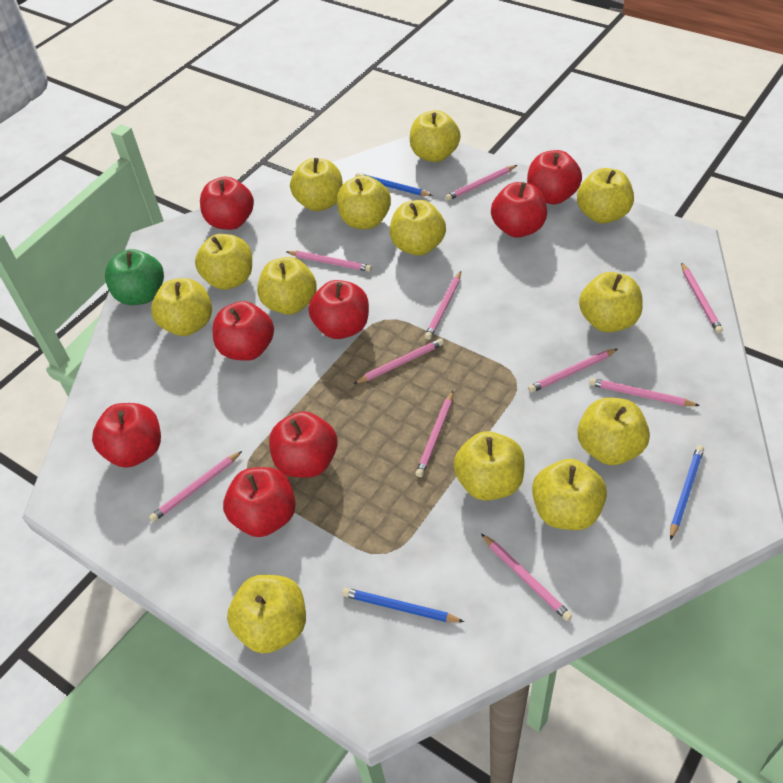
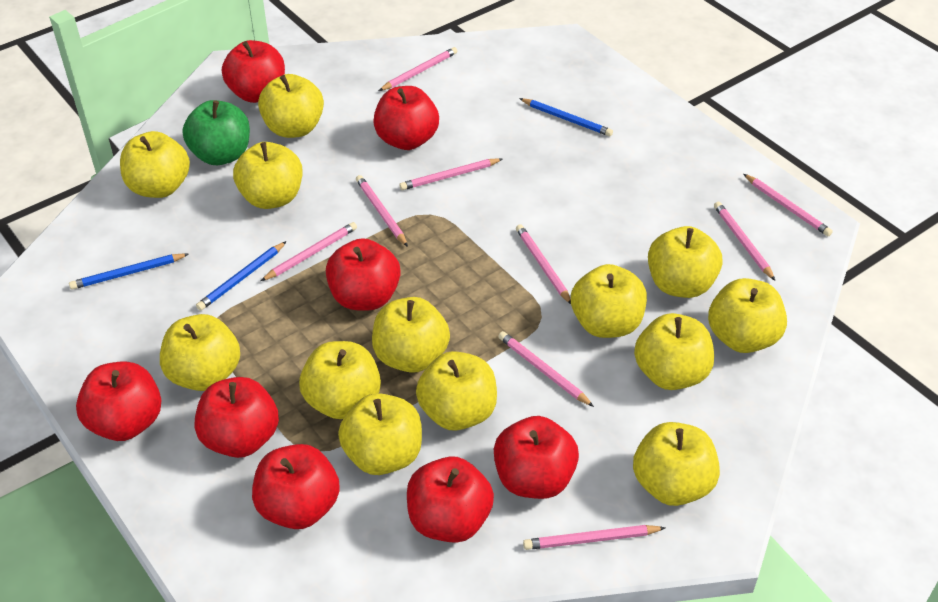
pink pencil: 10 -> 9

